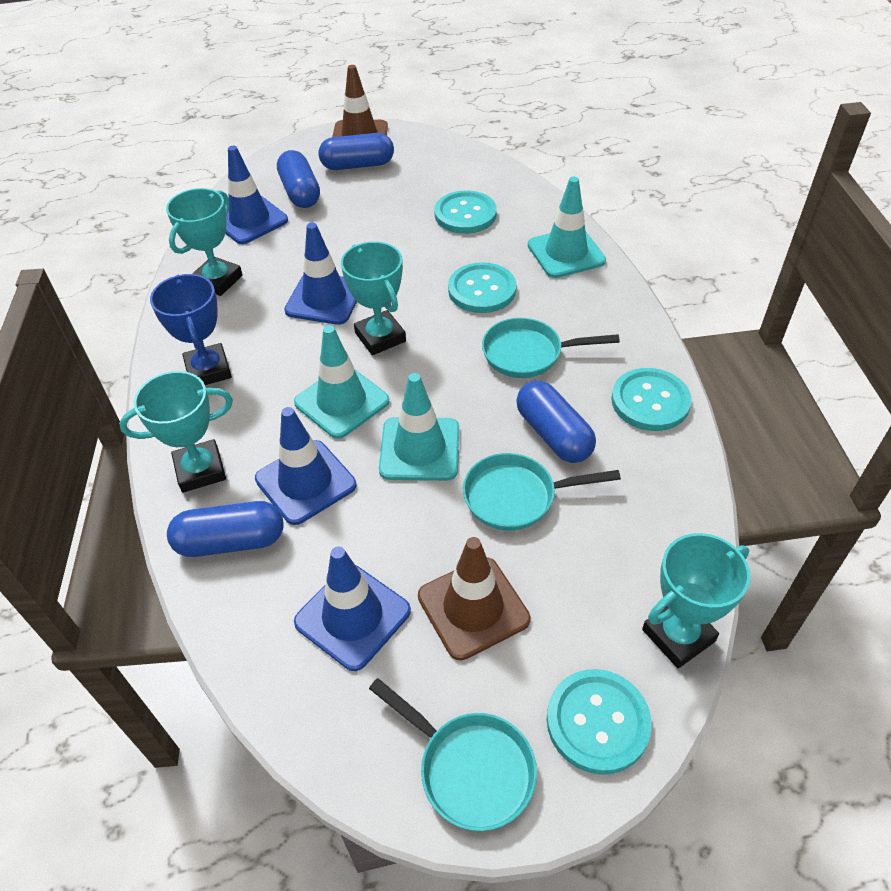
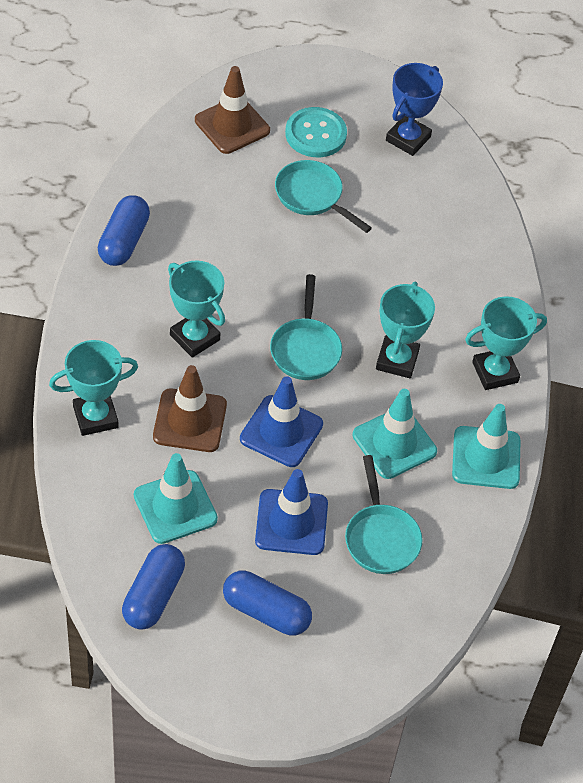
blue capsule: 4 -> 3
blue traffic cone: 4 -> 2
turquoise button: 4 -> 1

